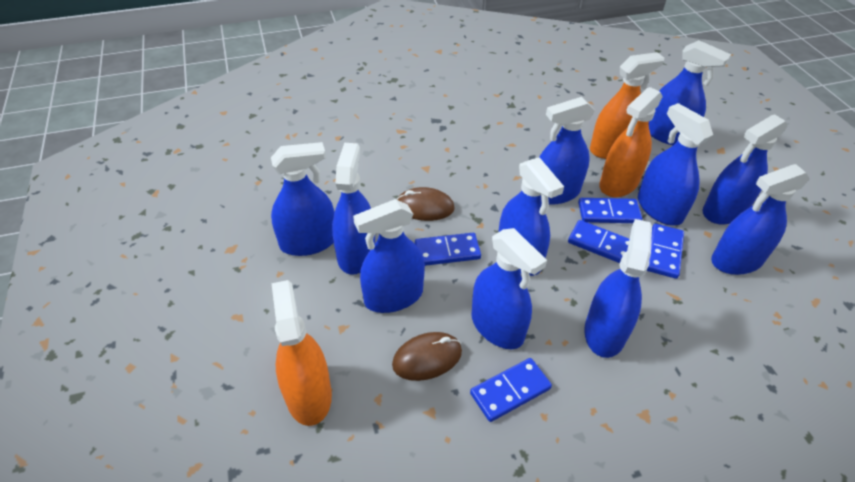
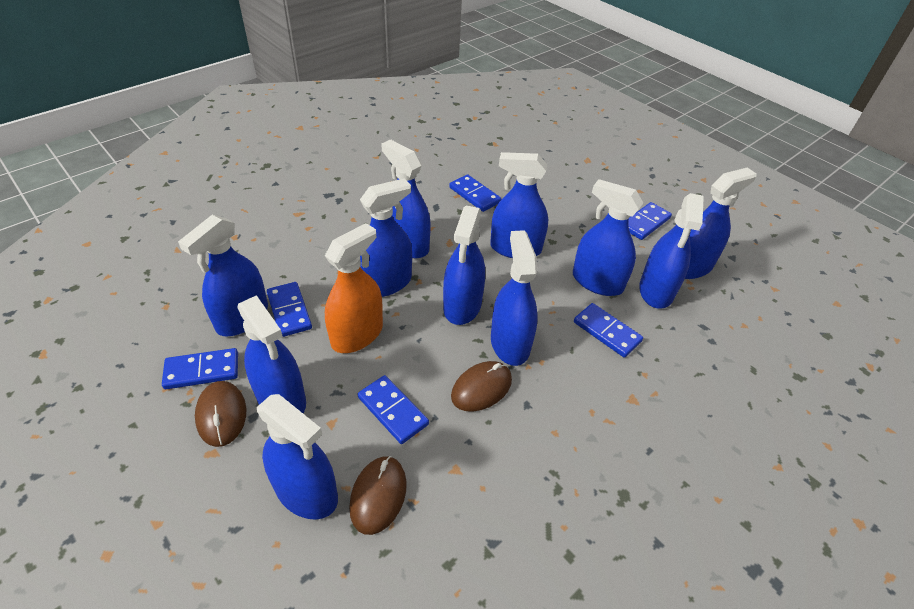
blue domino: 5 -> 6
brown mouse: 2 -> 3
orange spray bottle: 3 -> 1

